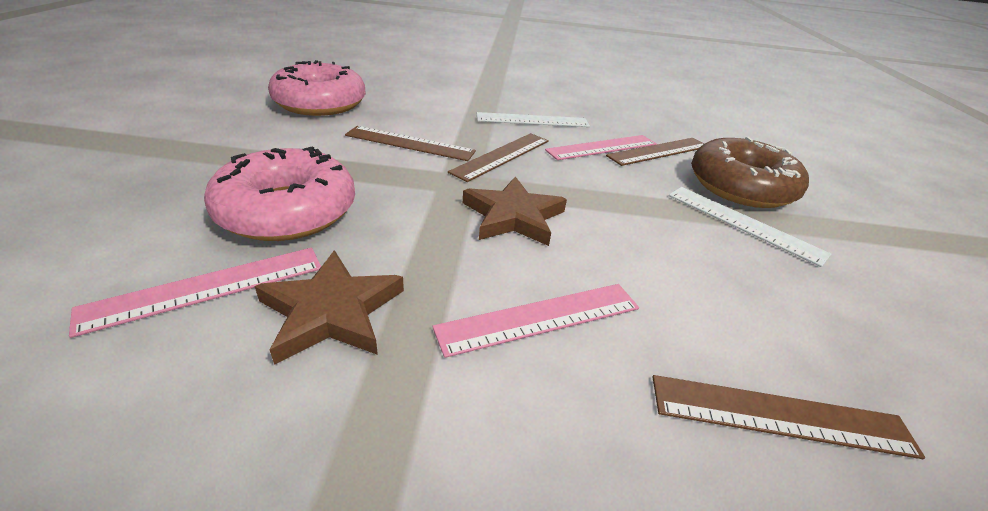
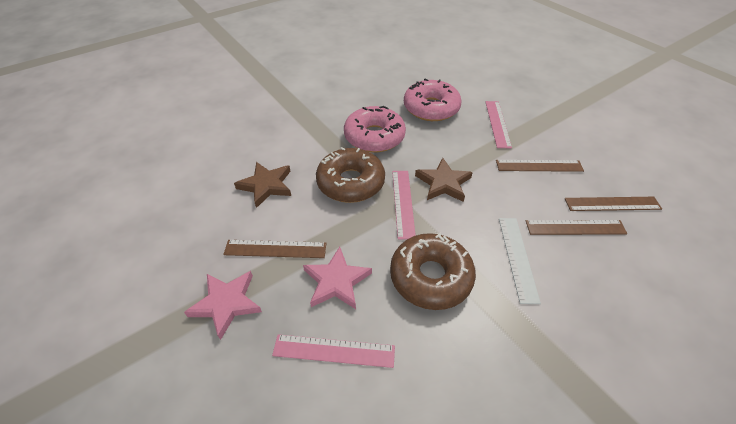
brown donut: 1 -> 2
pink star: 0 -> 2
white ruler: 2 -> 1

